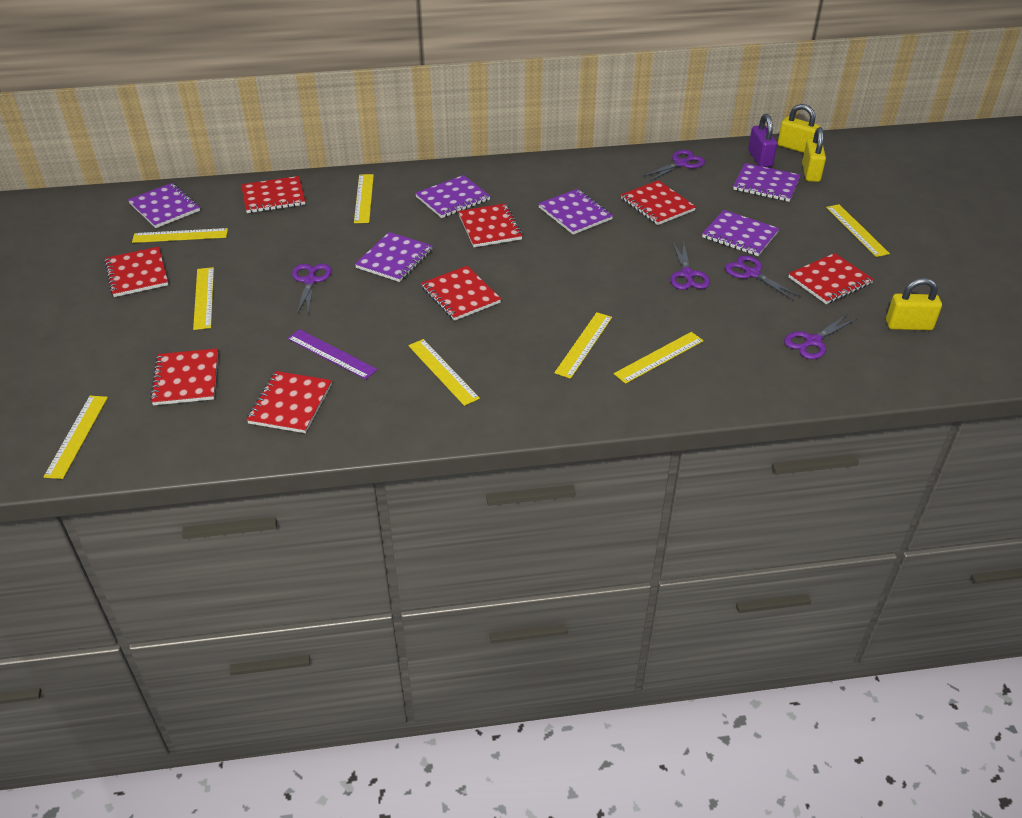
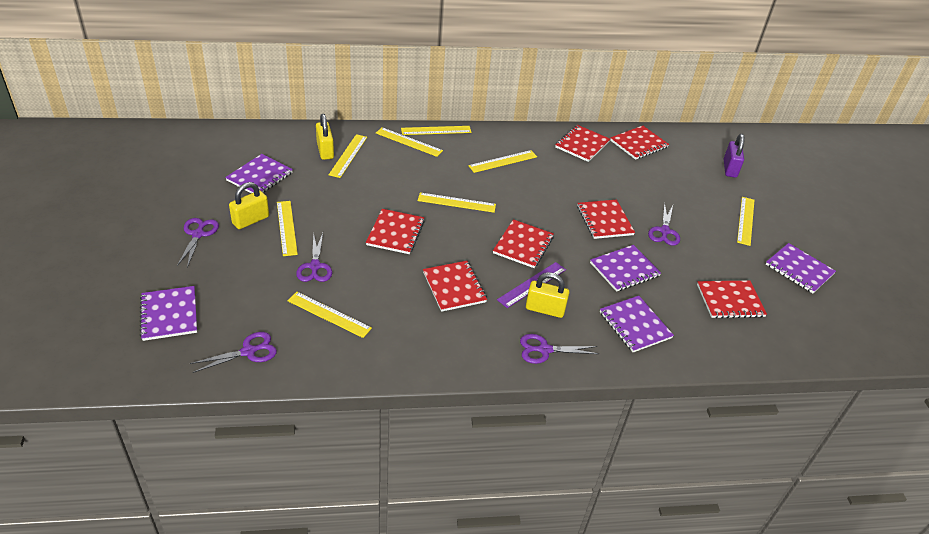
purple notebook: 6 -> 5
red notebook: 8 -> 7

